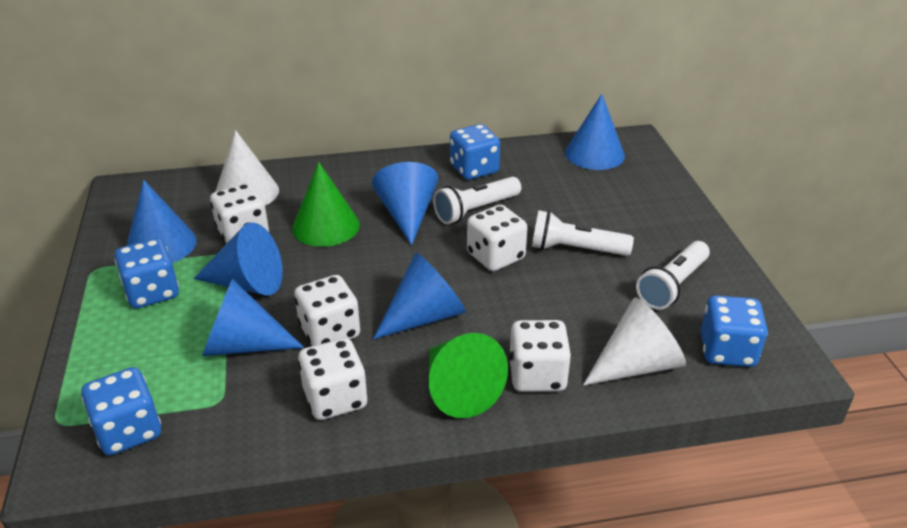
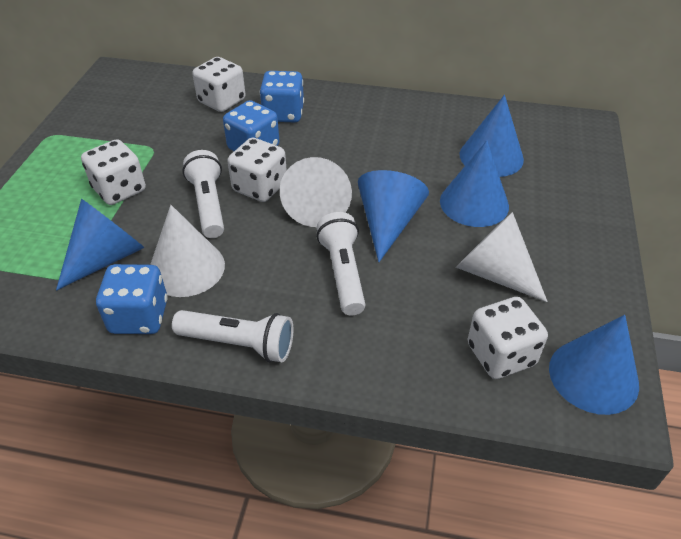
blue cone: 6 -> 5
blue dice: 4 -> 3
green cone: 2 -> 0
white cone: 2 -> 3
white dice: 5 -> 4

